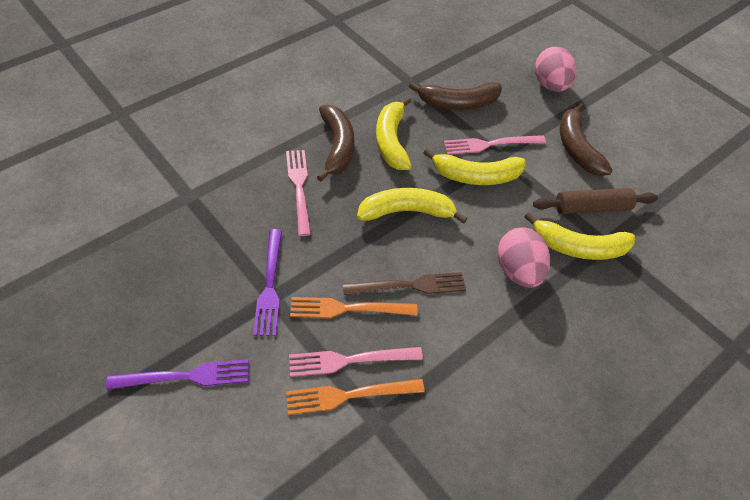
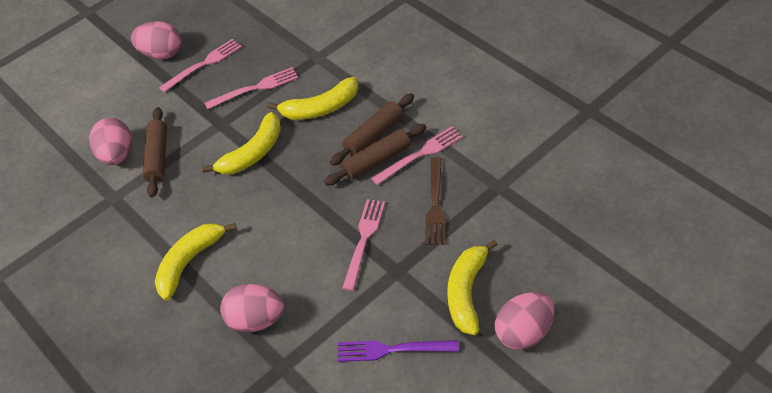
brown banana: 3 -> 0
brown rolling pin: 1 -> 3
orange fork: 2 -> 0
pink egg: 2 -> 4
pink fork: 3 -> 4
purple fork: 2 -> 1

